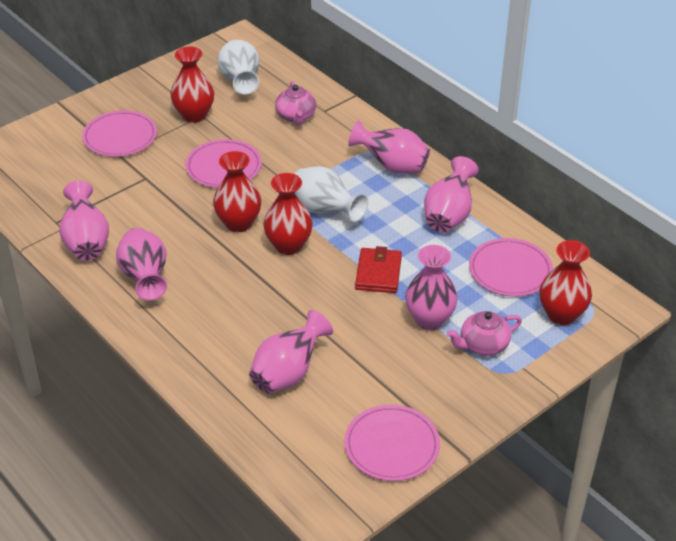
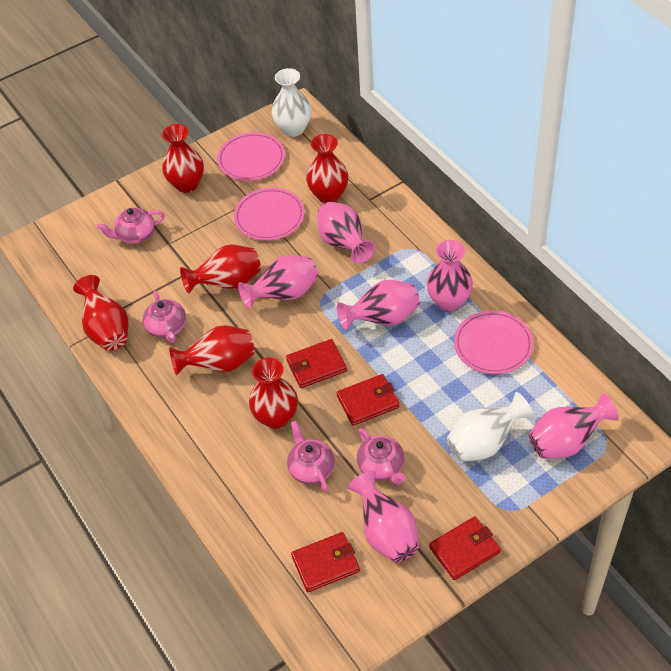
pink plate: 4 -> 3
pink teapot: 2 -> 4
red vase: 4 -> 6
red wallet: 1 -> 4

